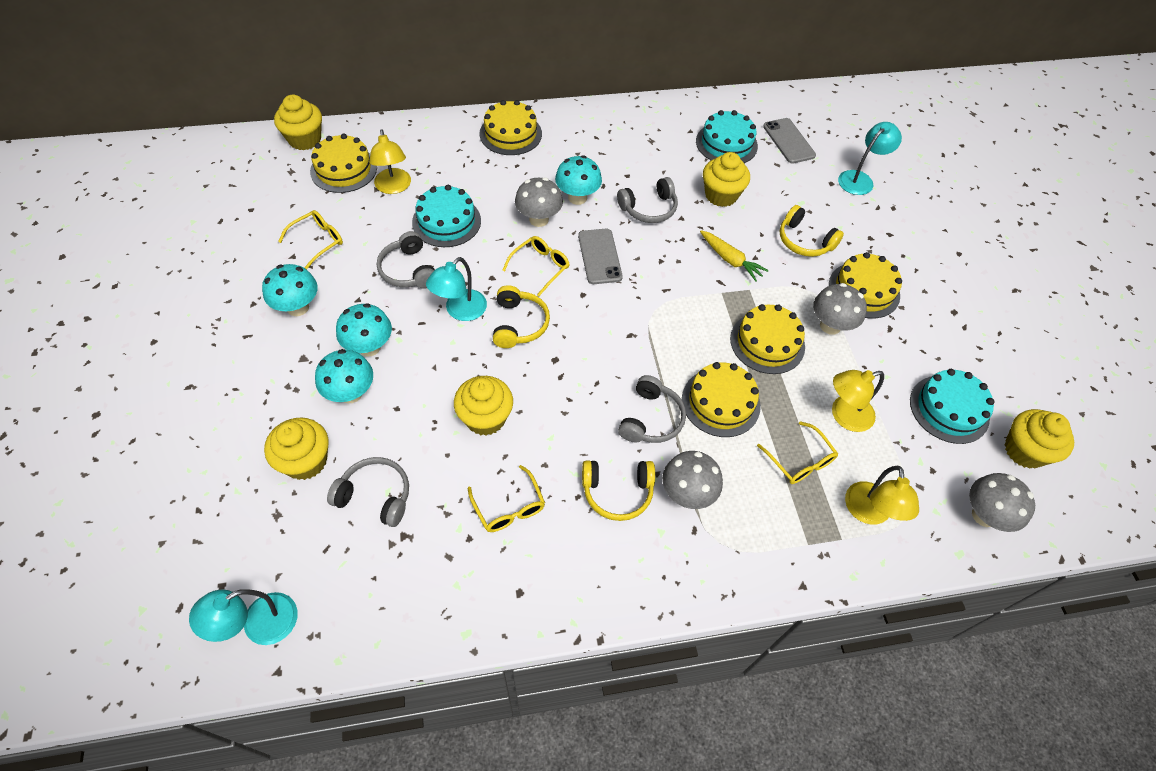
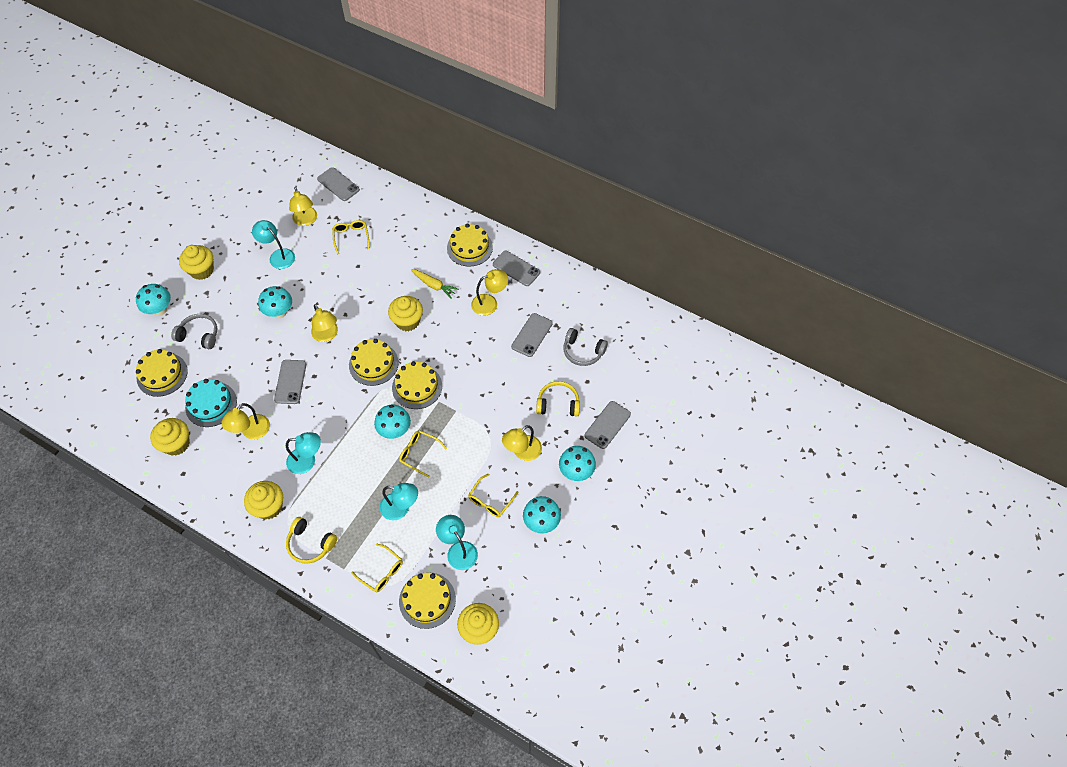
grey headphones: 4 -> 2
grey mushroom: 4 -> 0
grey phone: 2 -> 5
turquoise cake: 3 -> 1
turquoise lamp: 3 -> 4
turquoise mushroom: 4 -> 5
yellow headphones: 3 -> 2
yellow lamp: 3 -> 5

